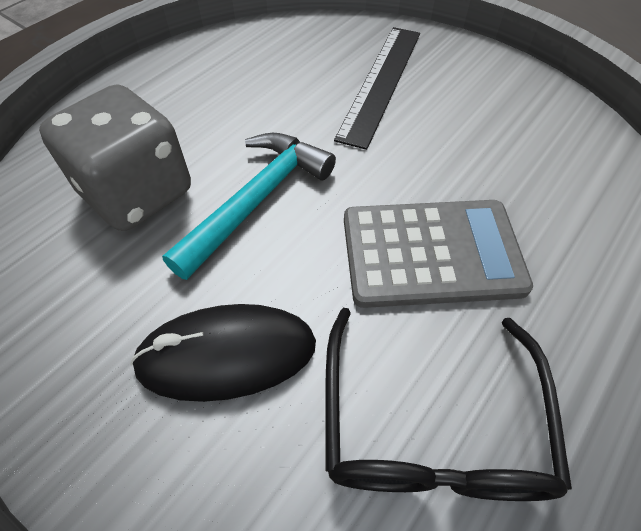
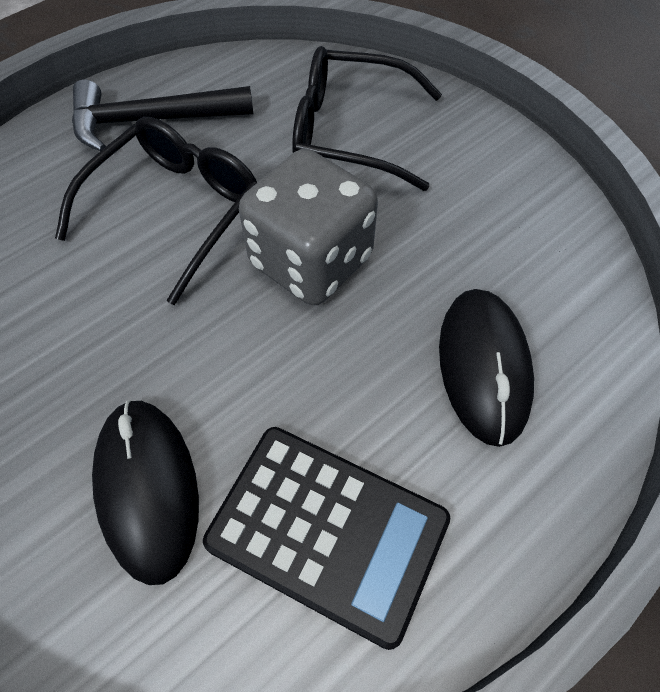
black calculator: 0 -> 1
black glasses: 1 -> 2
black hammer: 0 -> 1
black mouse: 1 -> 2
black ruler: 1 -> 0
grey calculator: 1 -> 0
turquoise hammer: 1 -> 0

